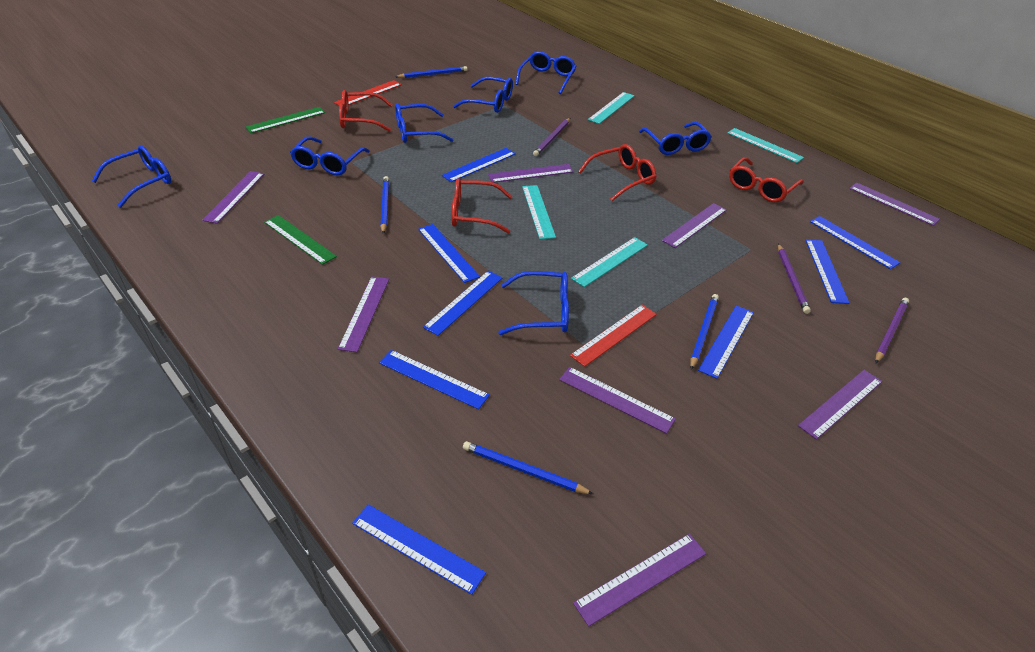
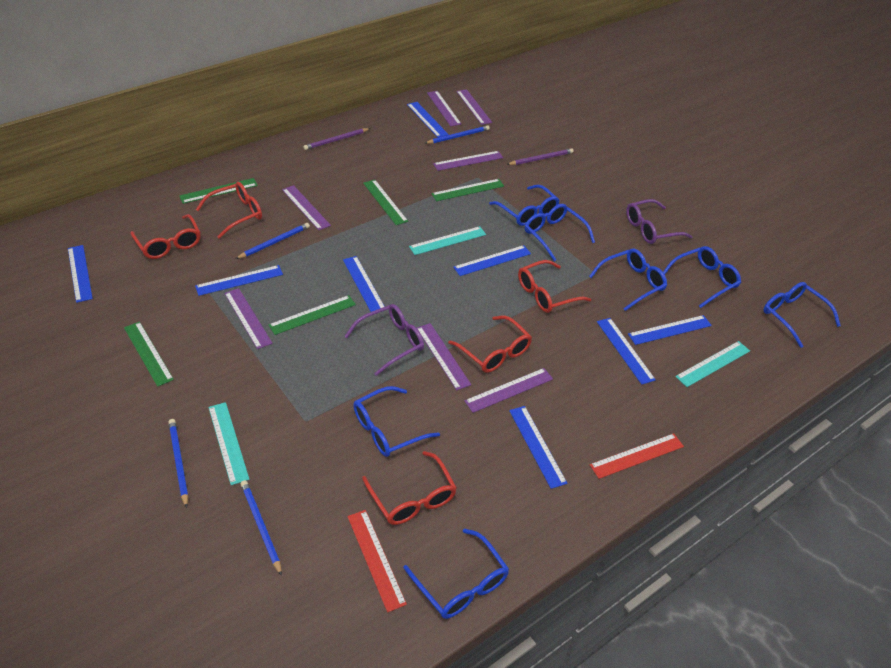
green ruler: 2 -> 5
purple glasses: 0 -> 2
purple pencil: 3 -> 2
purple ruler: 8 -> 7
red glasses: 4 -> 5
turquoise ruler: 4 -> 3

